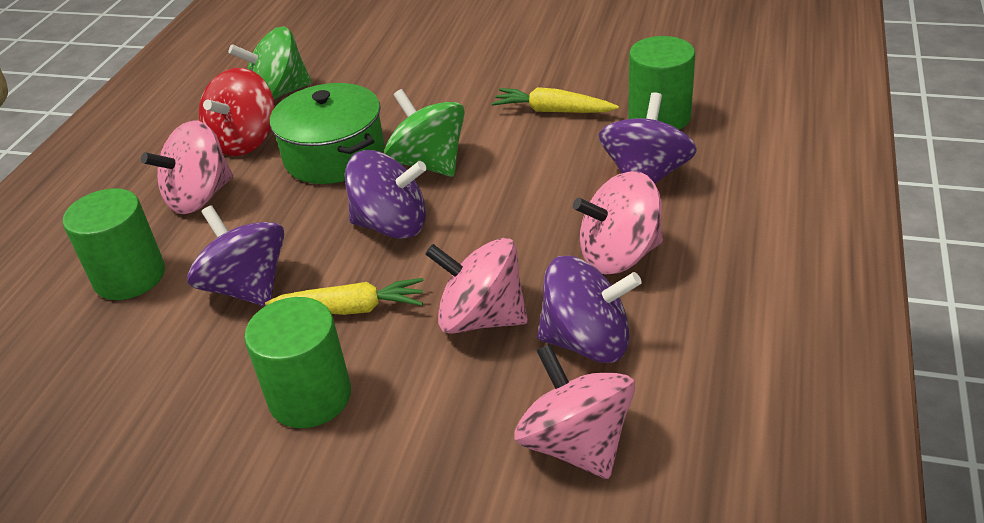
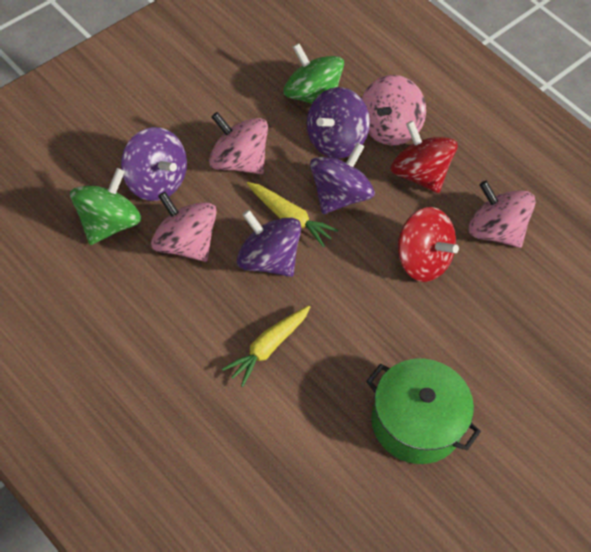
green cylinder: 3 -> 0
red spinning top: 1 -> 2

